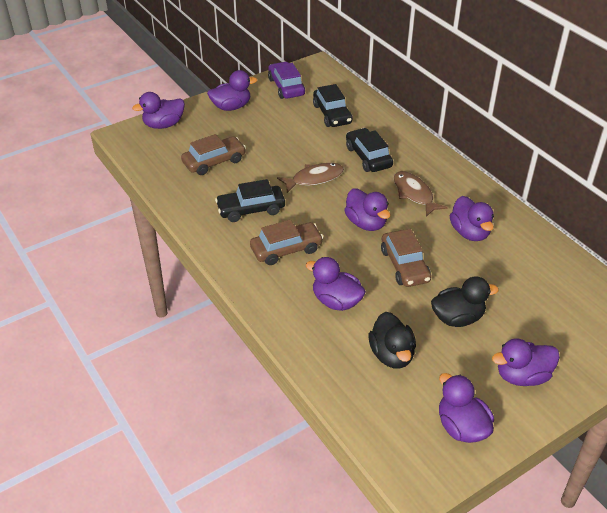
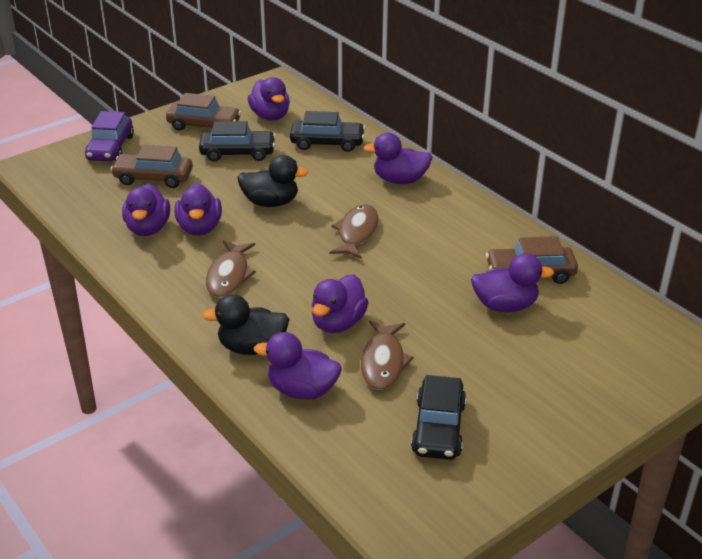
brown fish: 2 -> 3

